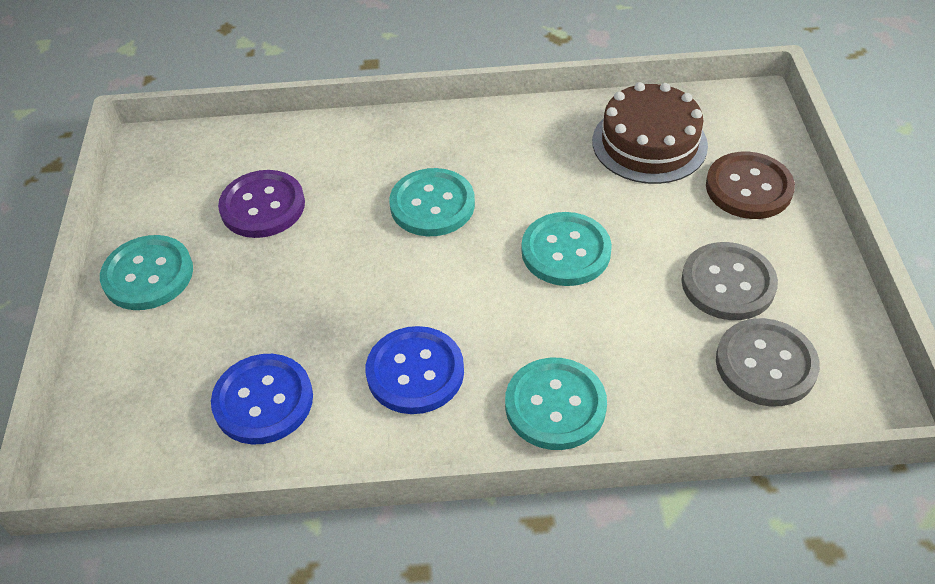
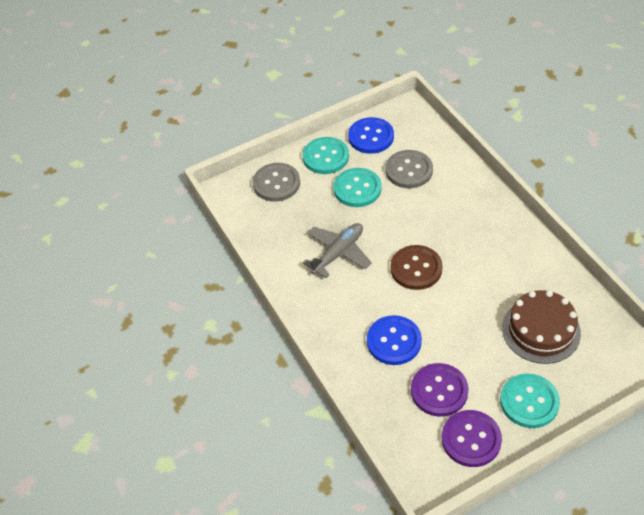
grey plane: 0 -> 1
purple button: 1 -> 2
turquoise button: 4 -> 3

